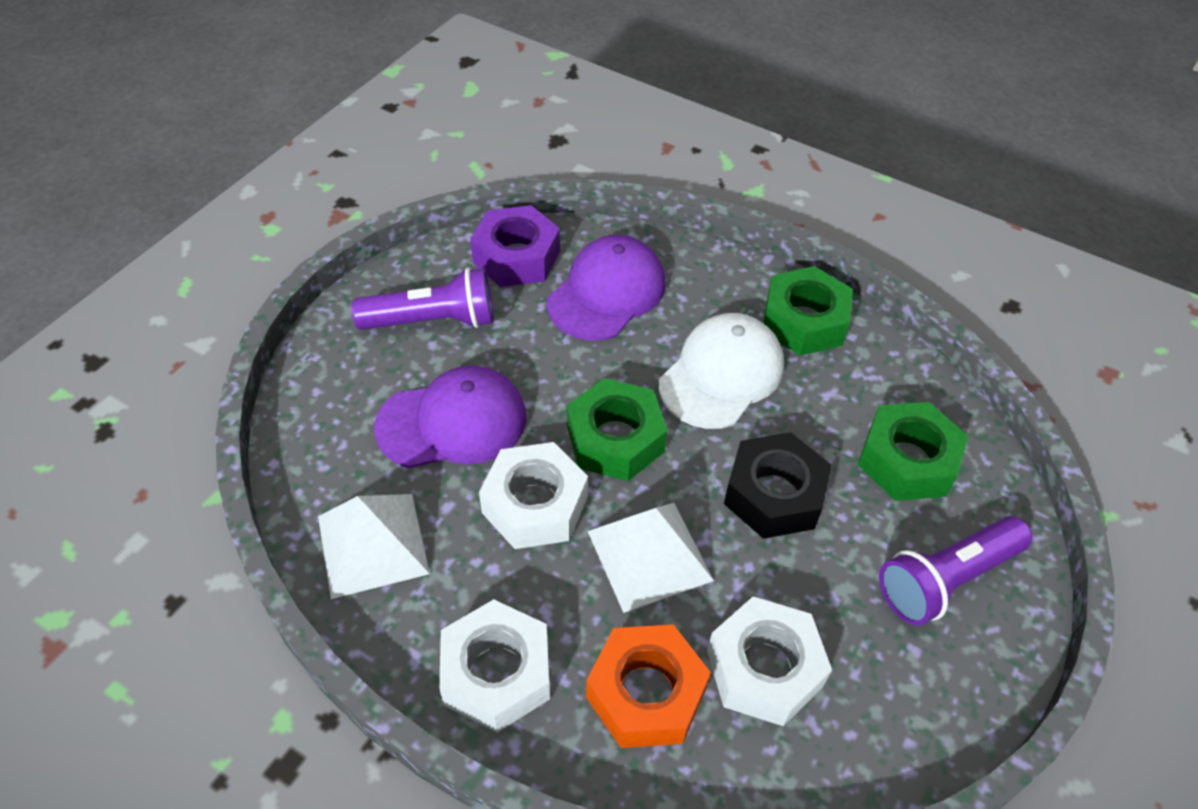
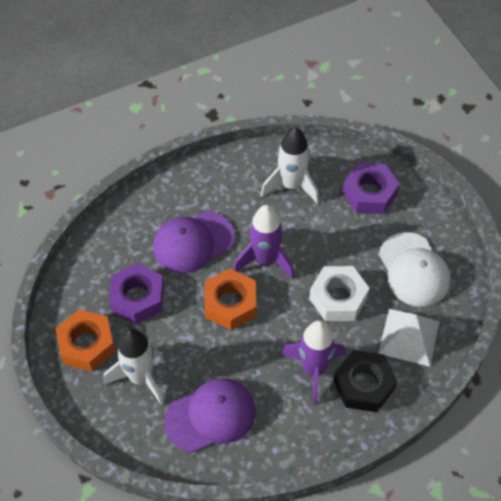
green nut: 3 -> 0
orange nut: 1 -> 2
purple flashlight: 2 -> 0
purple nut: 1 -> 2
purple rocket: 0 -> 2
white nut: 3 -> 1
white pyramid: 2 -> 1
white rocket: 0 -> 2

